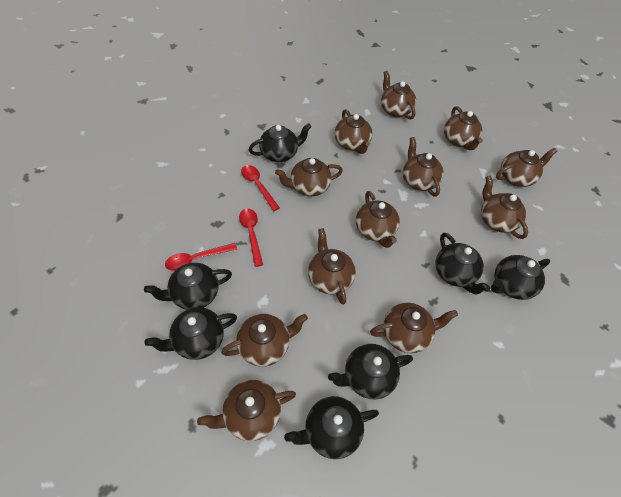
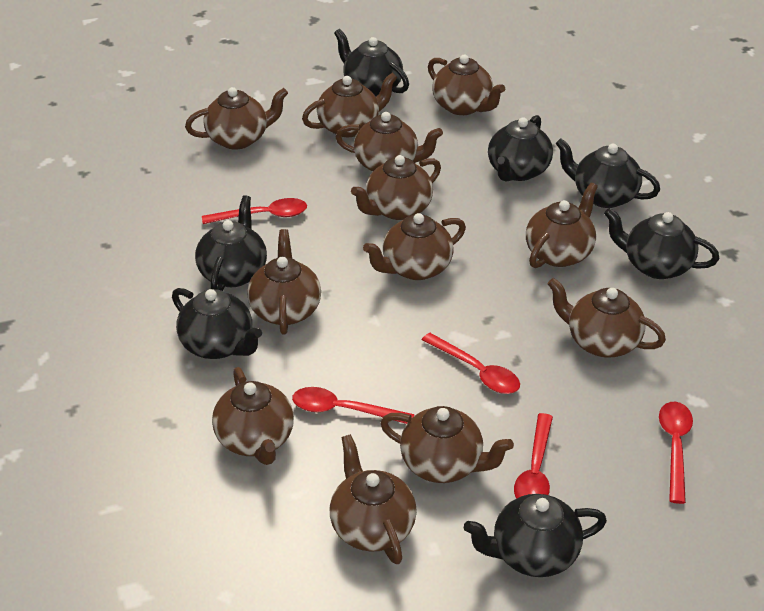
red spoon: 3 -> 5

